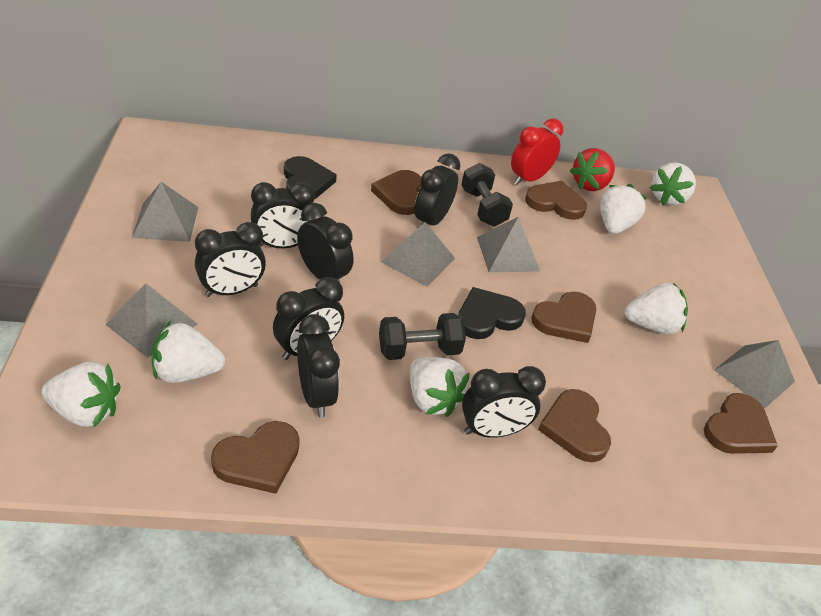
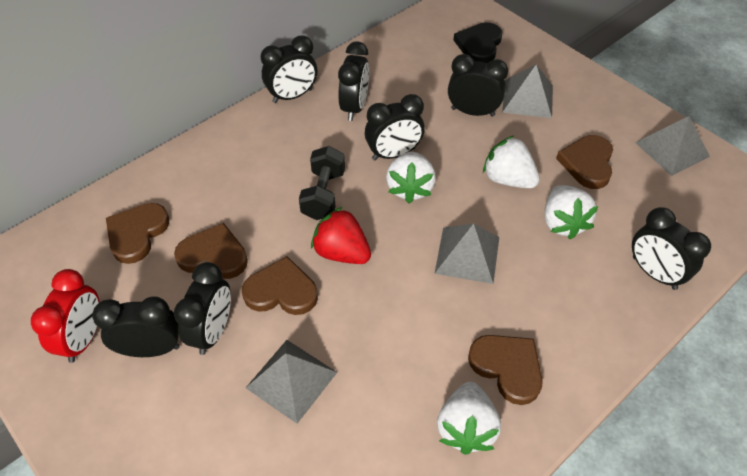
black dumbbell: 2 -> 1
black heart: 2 -> 1
brown heart: 6 -> 5
grey pyramid: 5 -> 4
white strawberry: 6 -> 4

